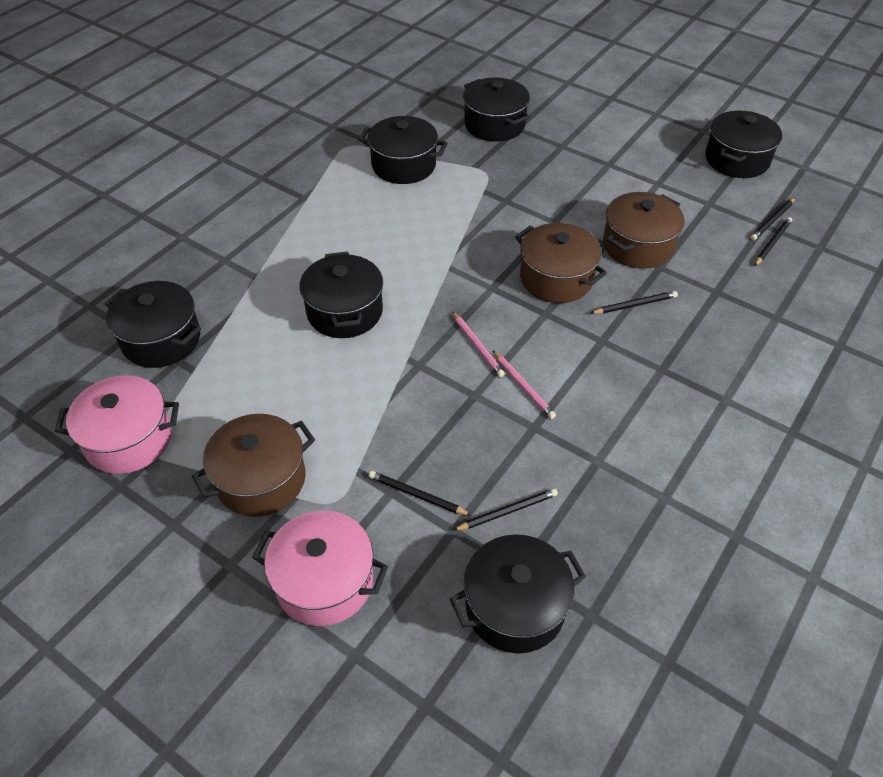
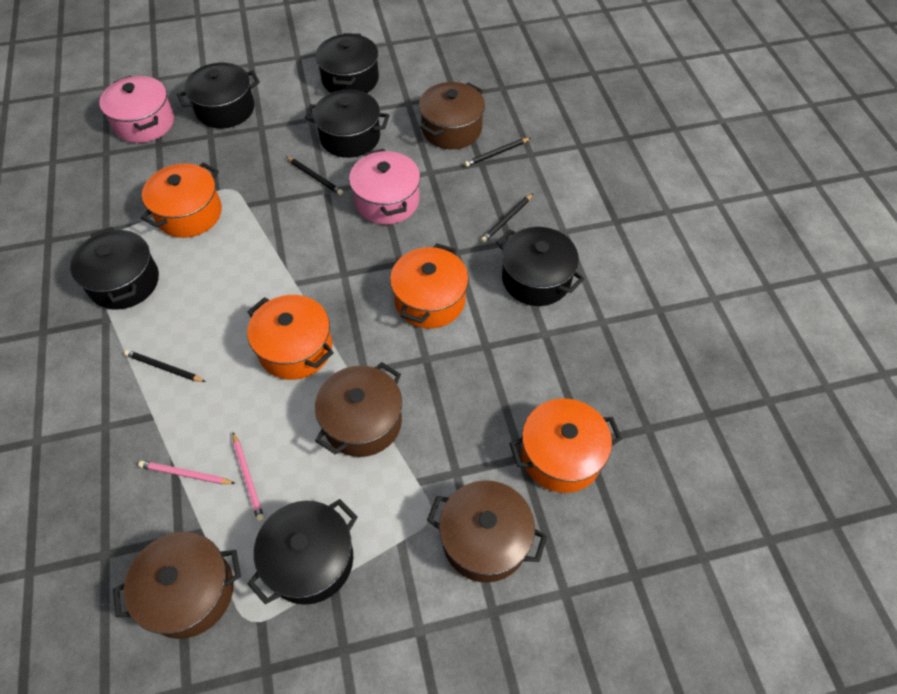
black pencil: 5 -> 4
brown pot: 3 -> 4
orange pot: 0 -> 4

